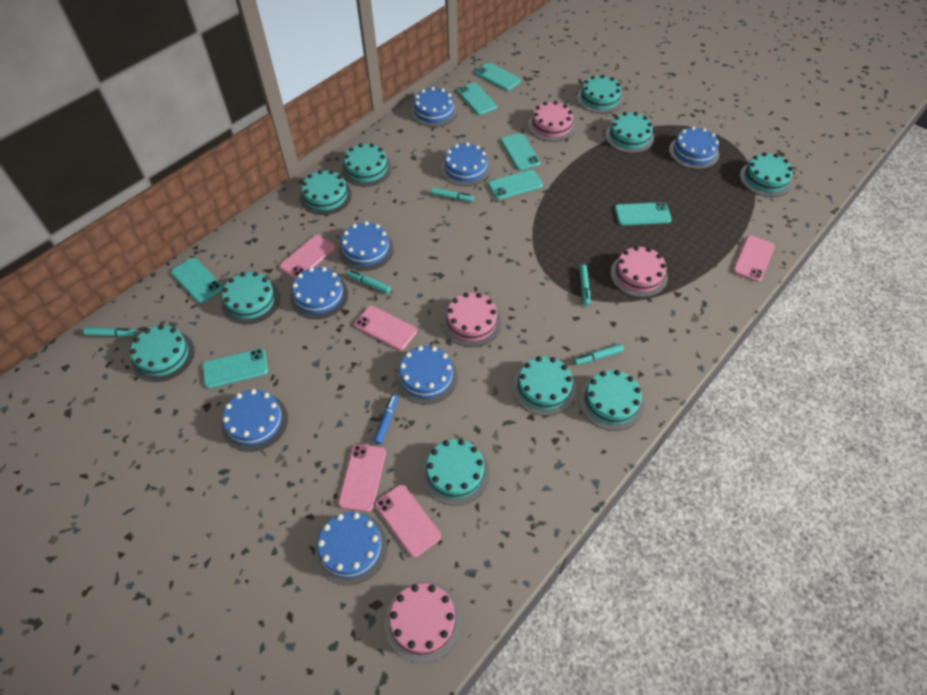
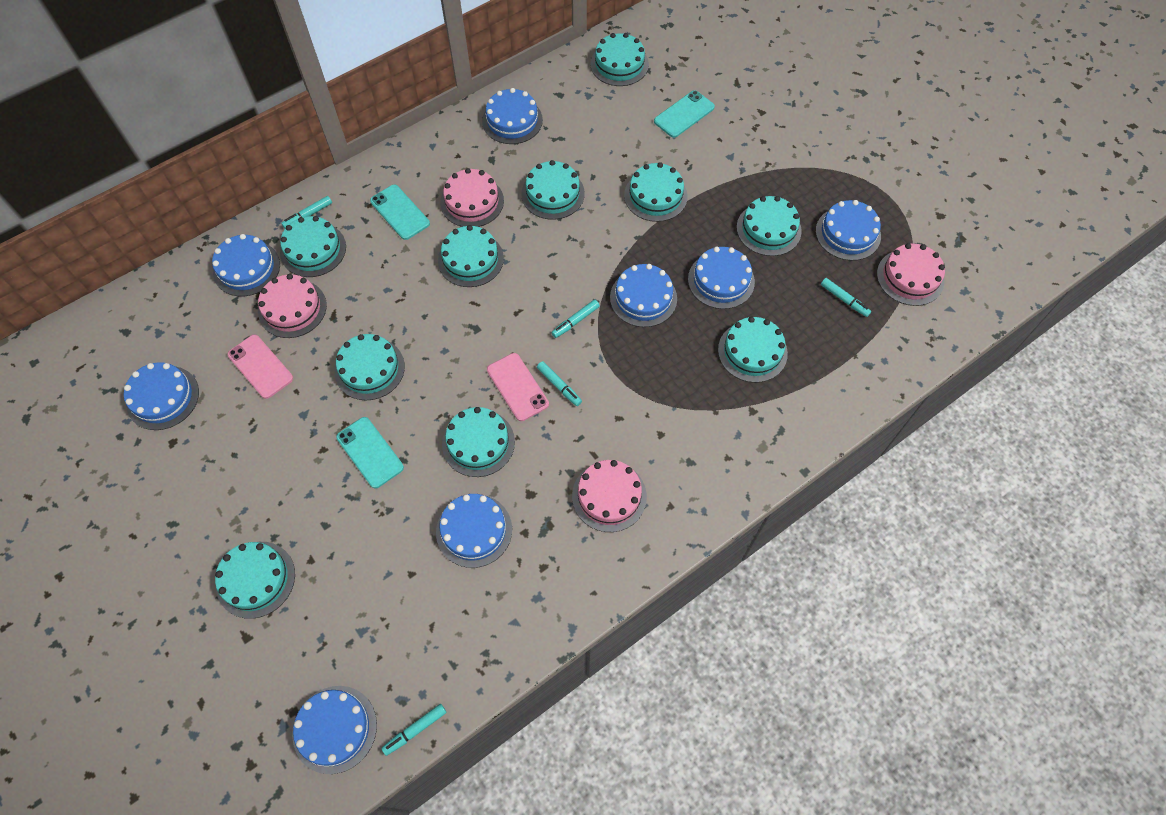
blue marker: 1 -> 0
pink phone: 5 -> 2
turquoise phone: 7 -> 3

